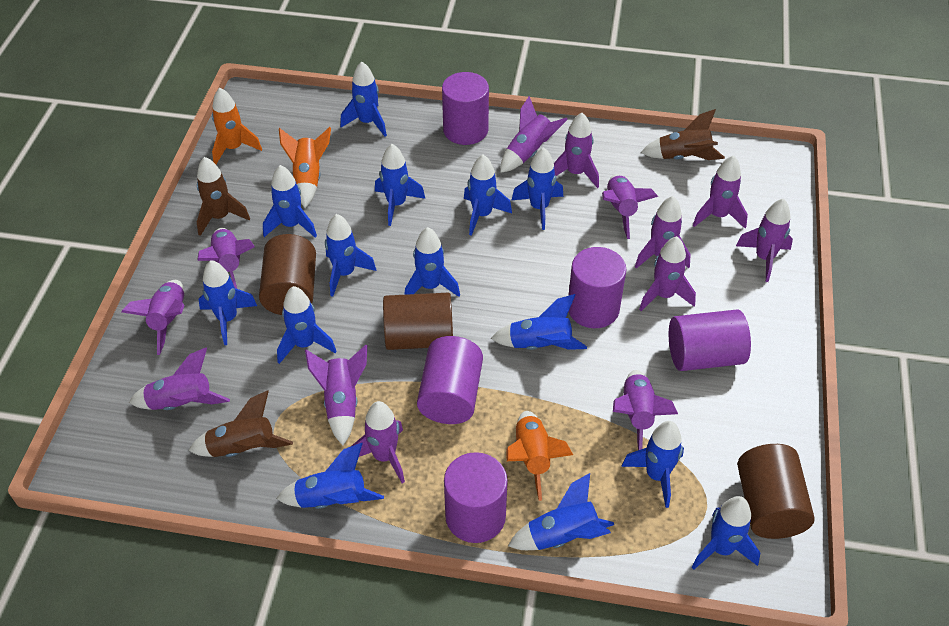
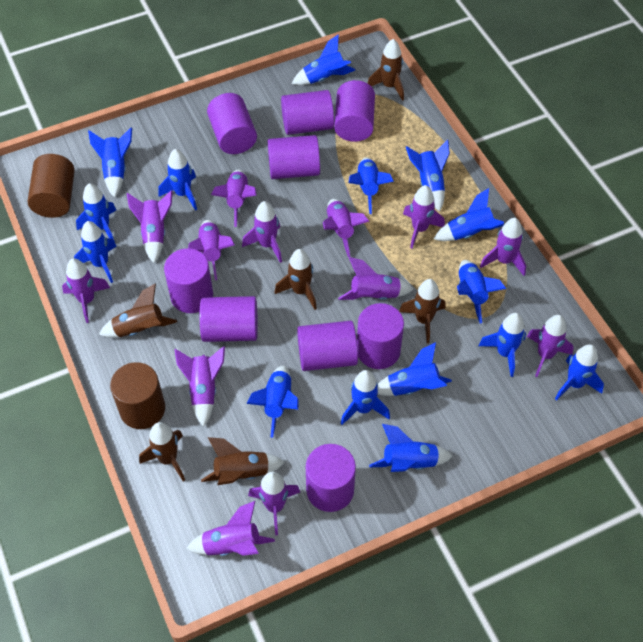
blue rocket: 14 -> 15
brown cylinder: 3 -> 2
brown rocket: 3 -> 6
orange rocket: 3 -> 0
purple cylinder: 5 -> 9

